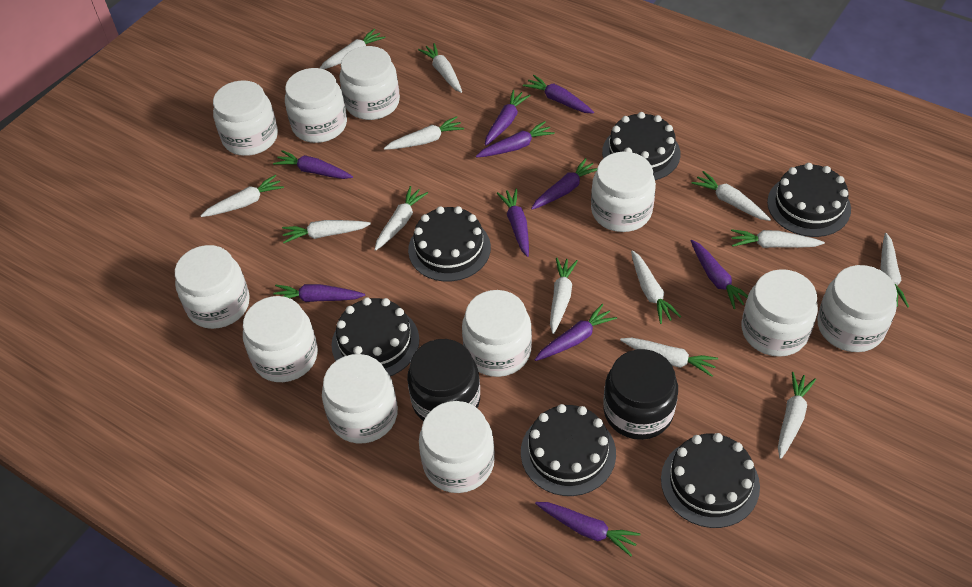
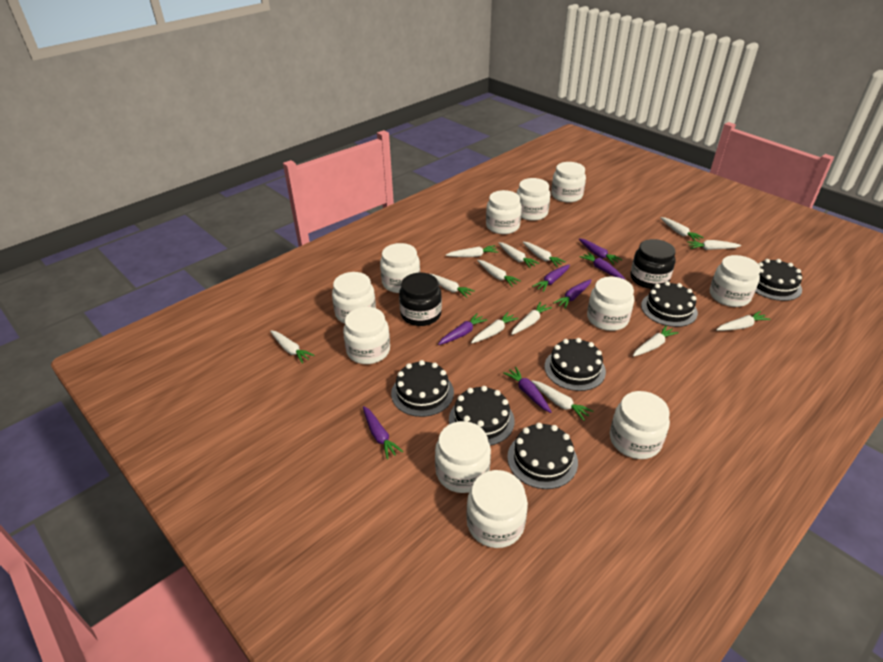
purple carrot: 10 -> 7

